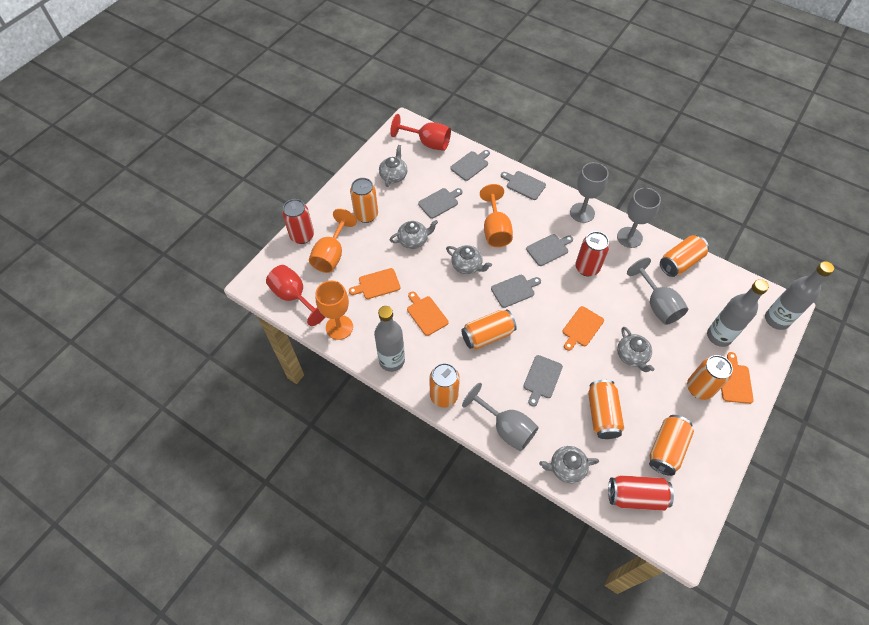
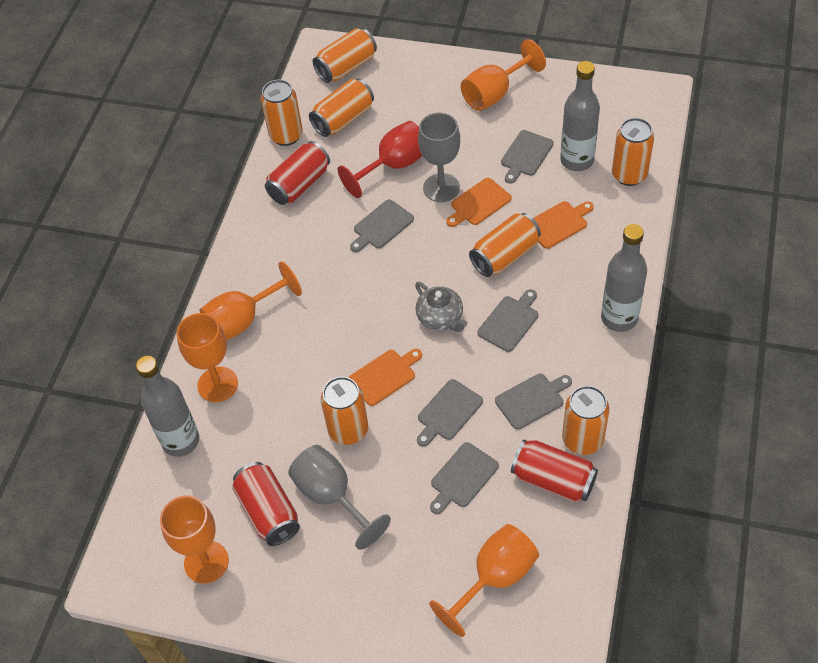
grey goblet: 4 -> 2
grey teapot: 5 -> 1
orange cutting board: 4 -> 3
orange goblet: 3 -> 5
red goblet: 2 -> 1

